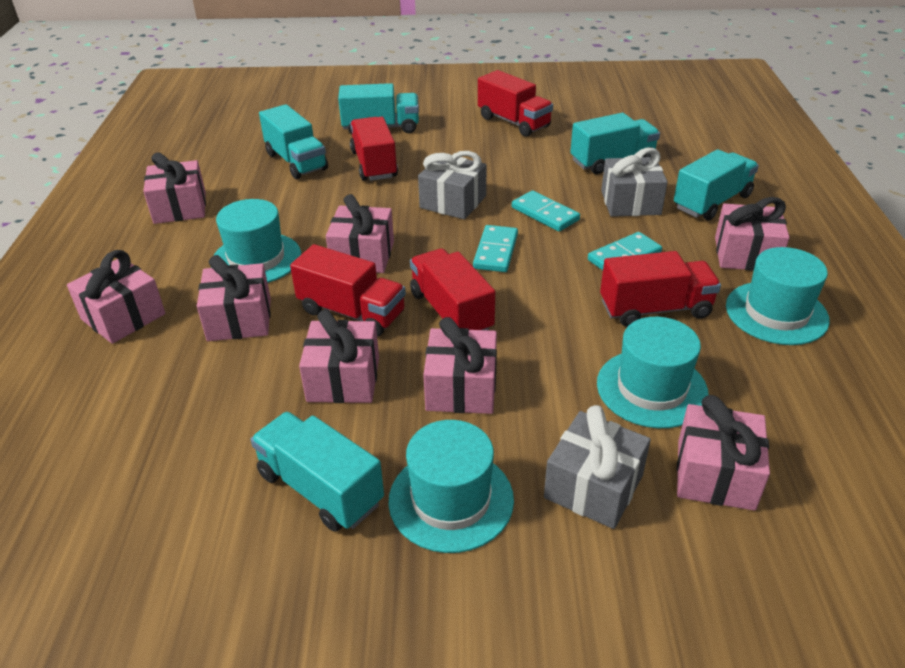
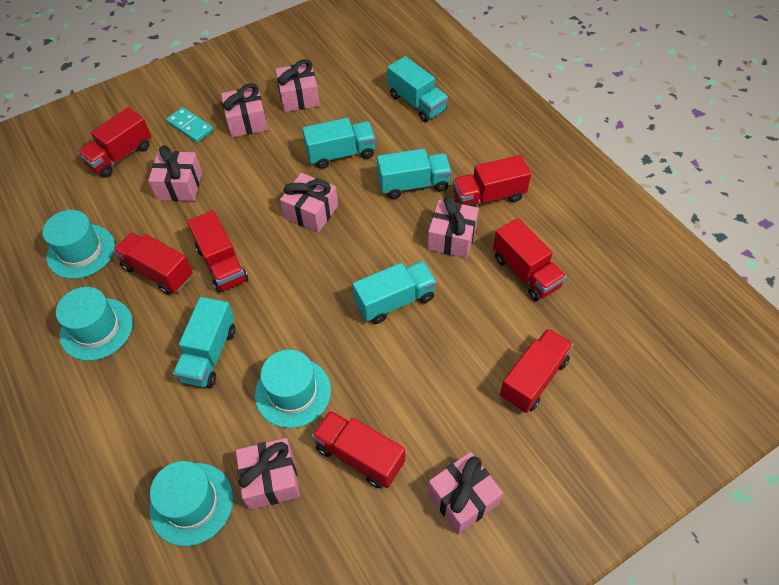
grey gift: 3 -> 0
pink gift: 8 -> 7
red truck: 5 -> 7
turquoise domino: 3 -> 1

